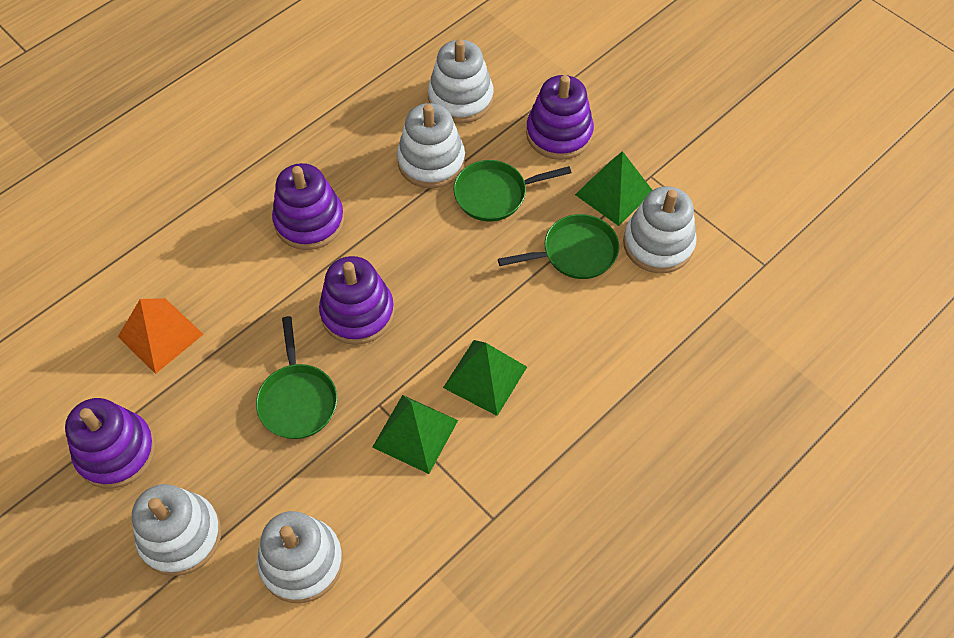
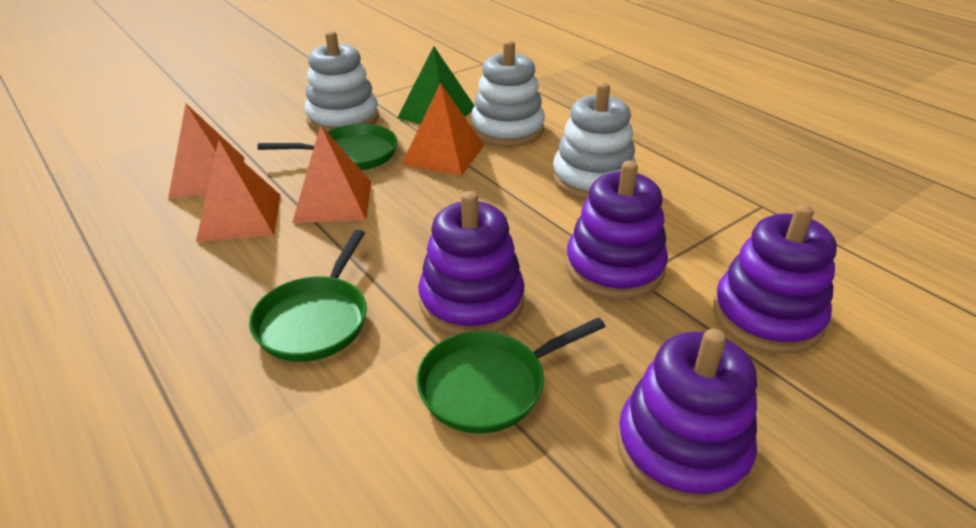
green pyramid: 3 -> 1
orange pyramid: 1 -> 4
white stacking toy: 5 -> 3

